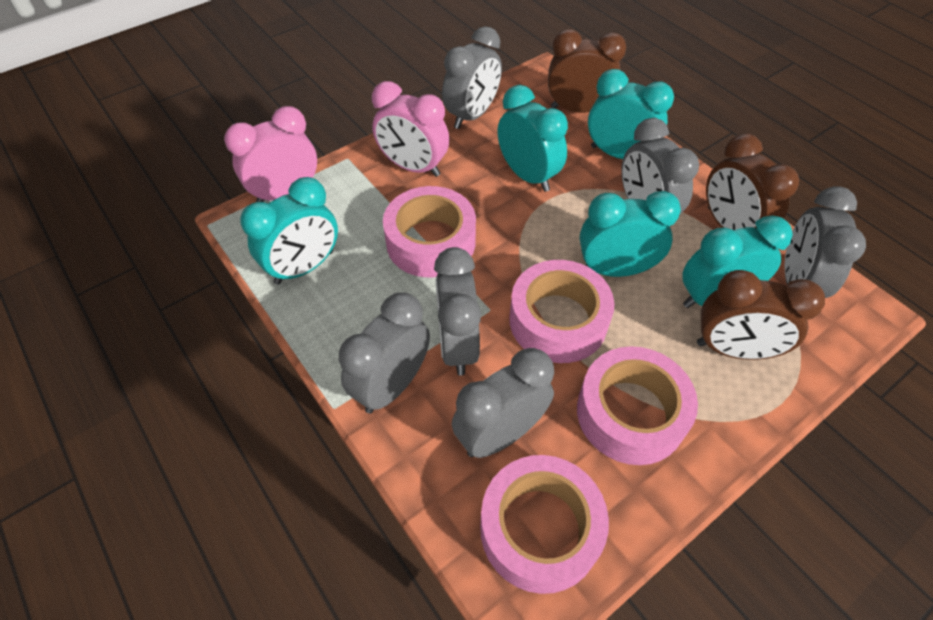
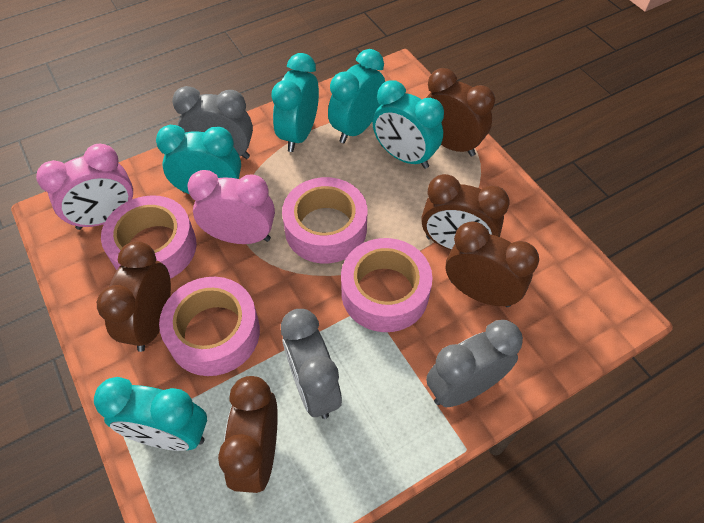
brown clock: 3 -> 5
grey clock: 6 -> 3

